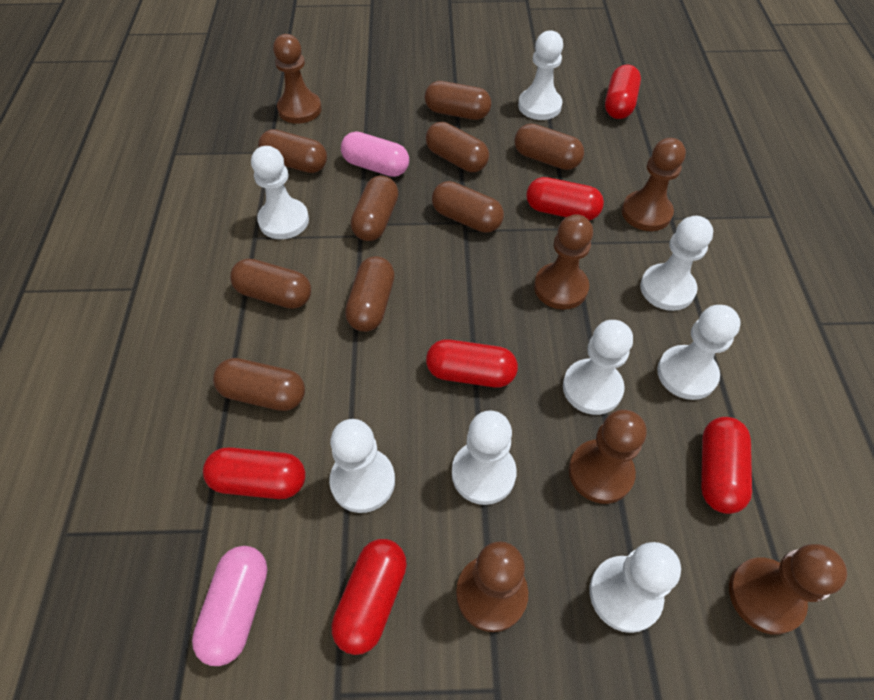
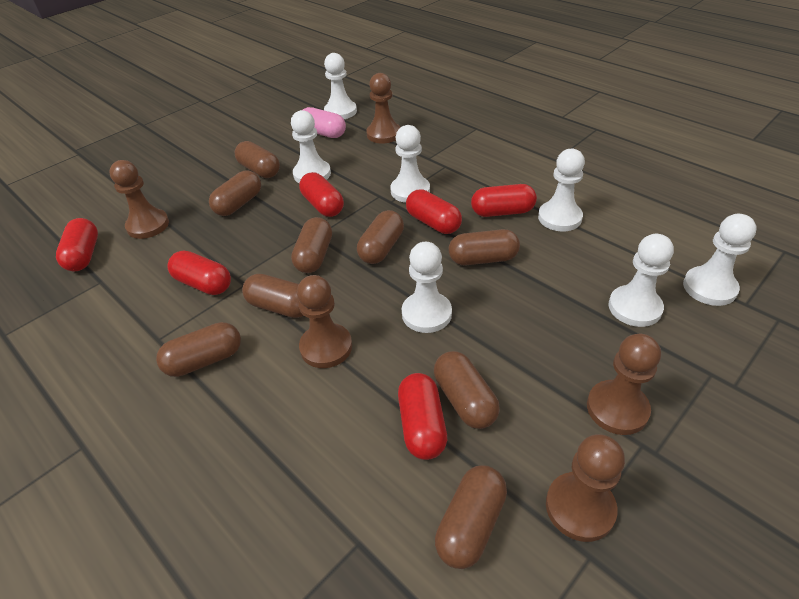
brown pawn: 6 -> 5
pink capsule: 2 -> 1
white pawn: 8 -> 7

